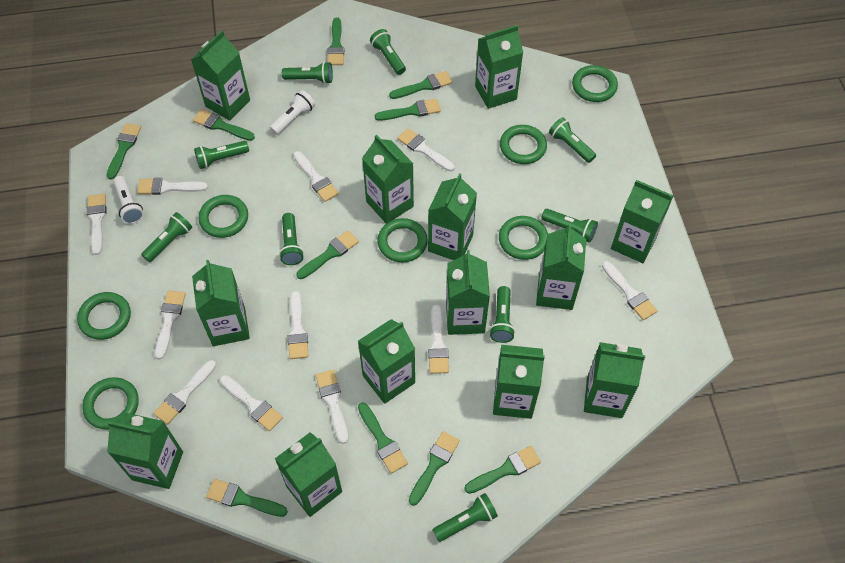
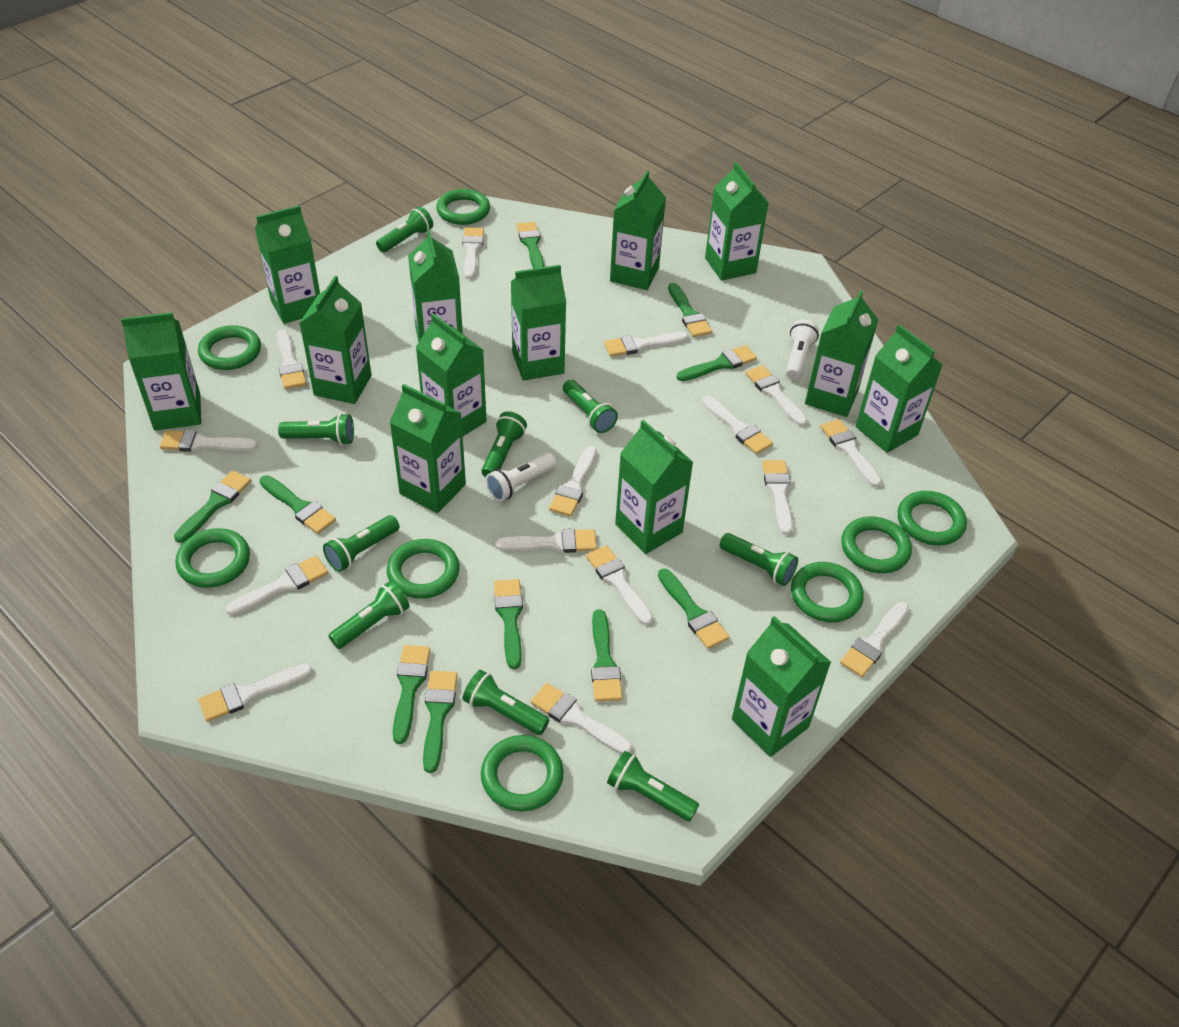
green ring: 7 -> 8
white brush: 11 -> 15

